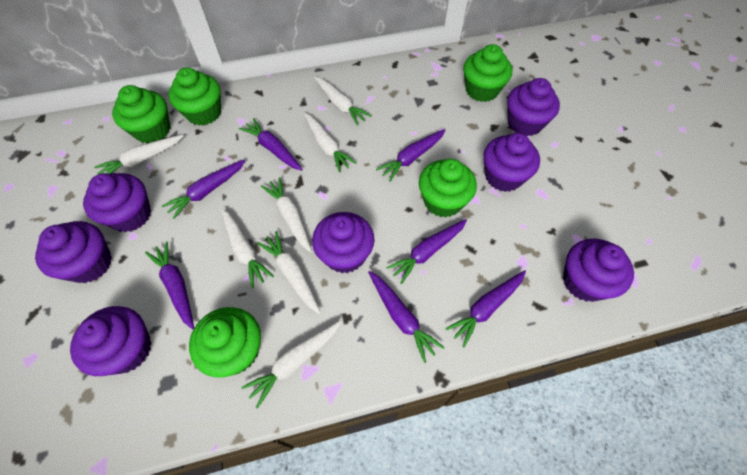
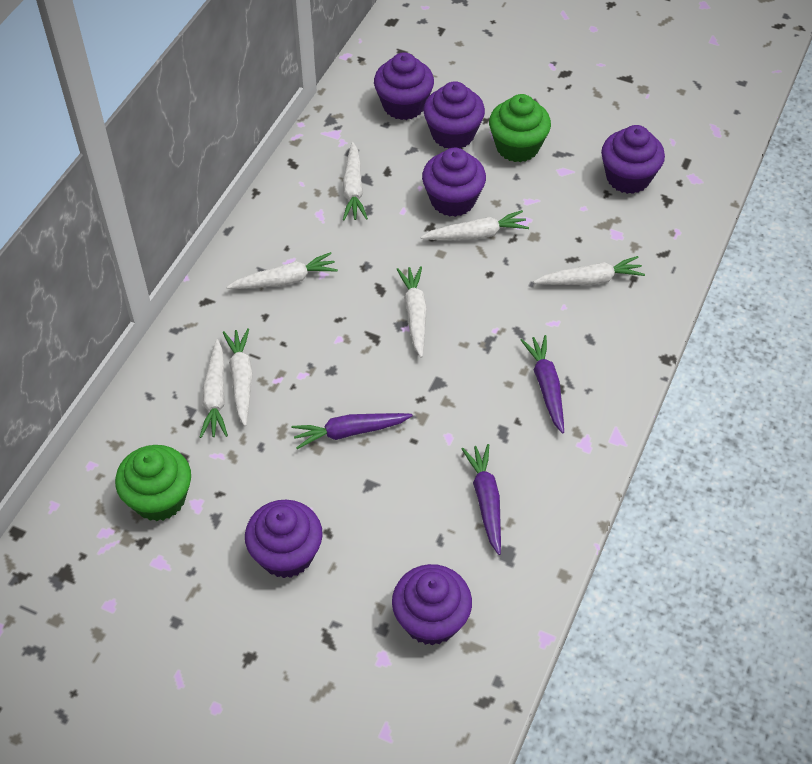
green cupcake: 5 -> 2
purple carrot: 7 -> 3
purple cupcake: 7 -> 6

